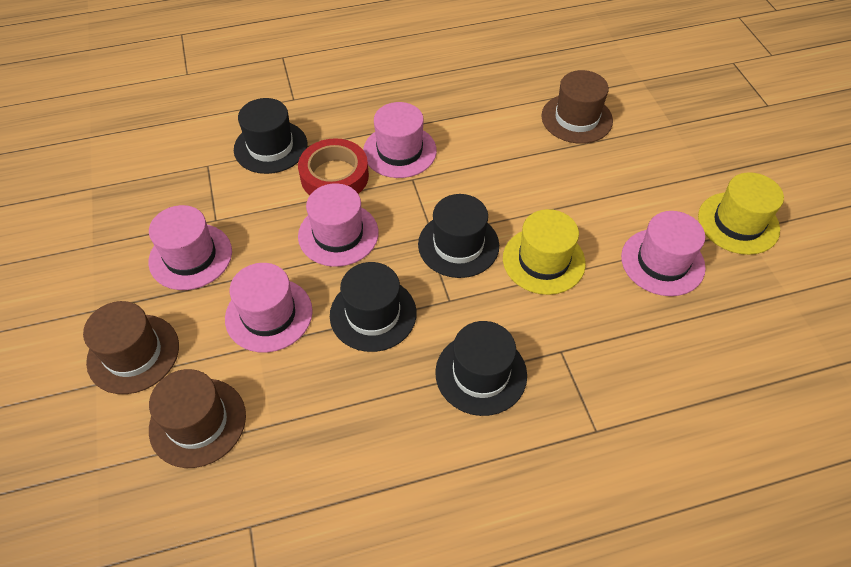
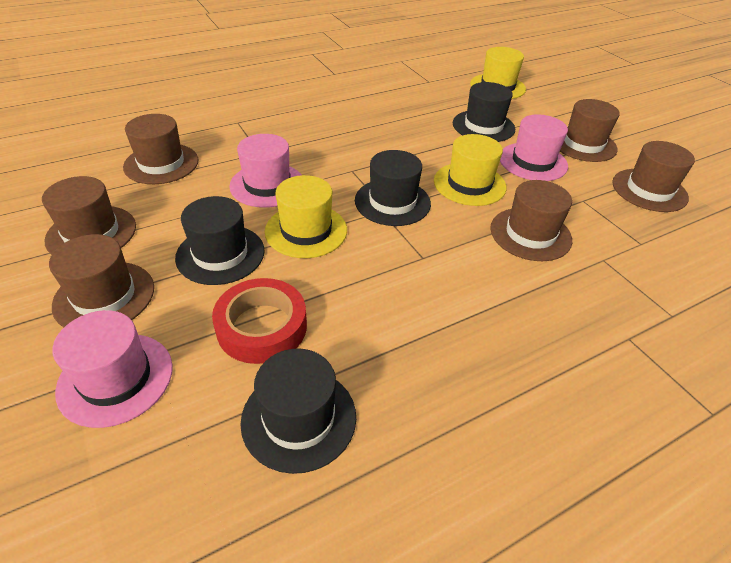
brown hat: 3 -> 6
pink hat: 5 -> 3
yellow hat: 2 -> 3

